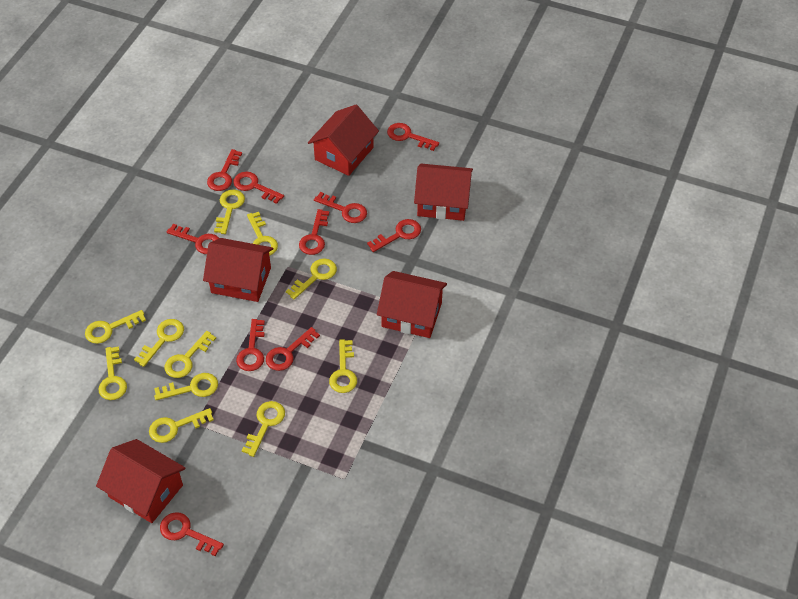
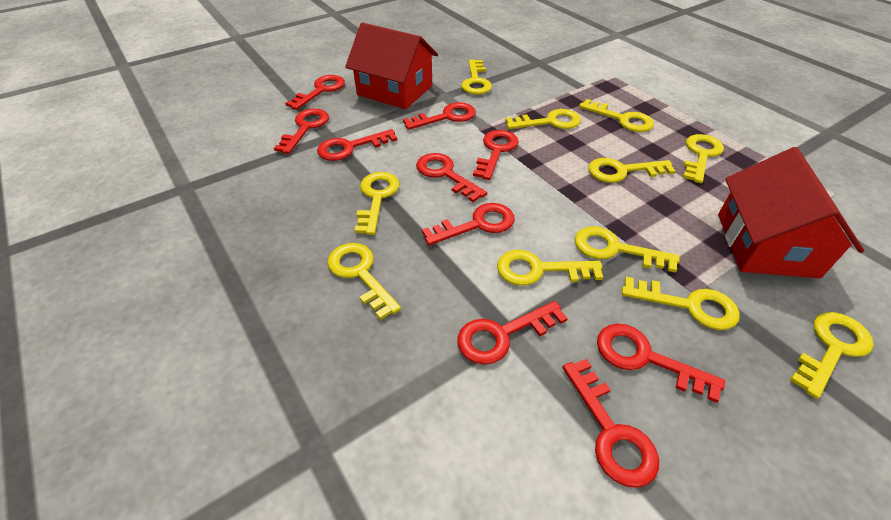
red house: 5 -> 2

